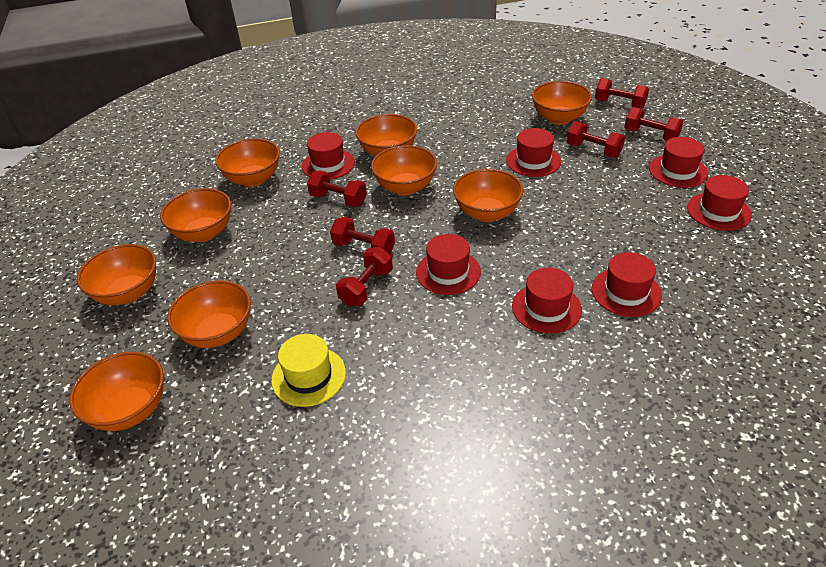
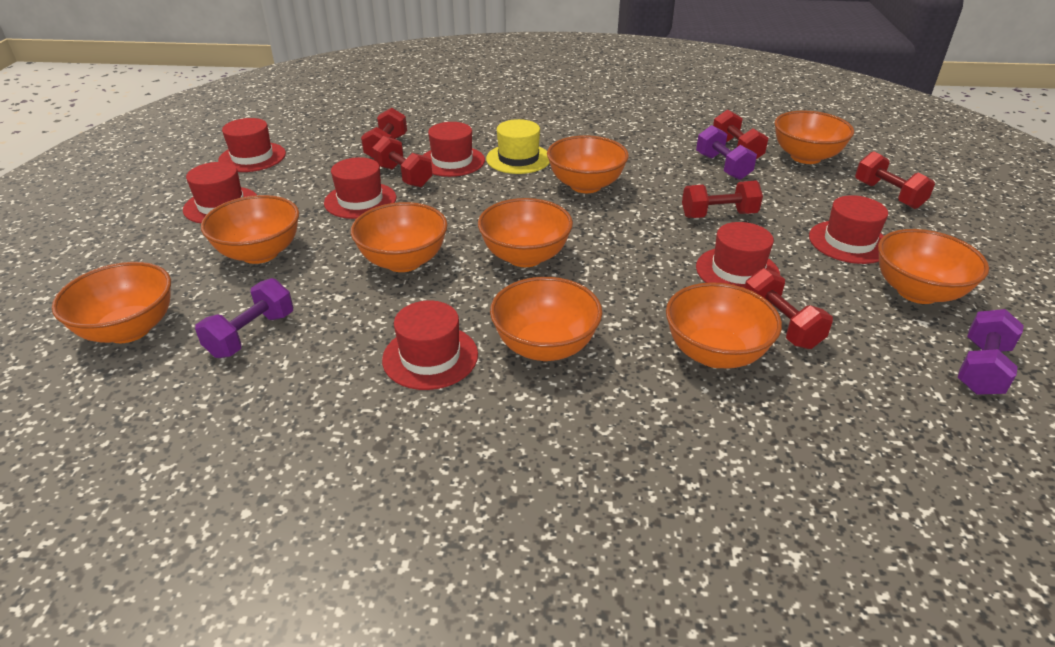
purple dumbbell: 0 -> 3

